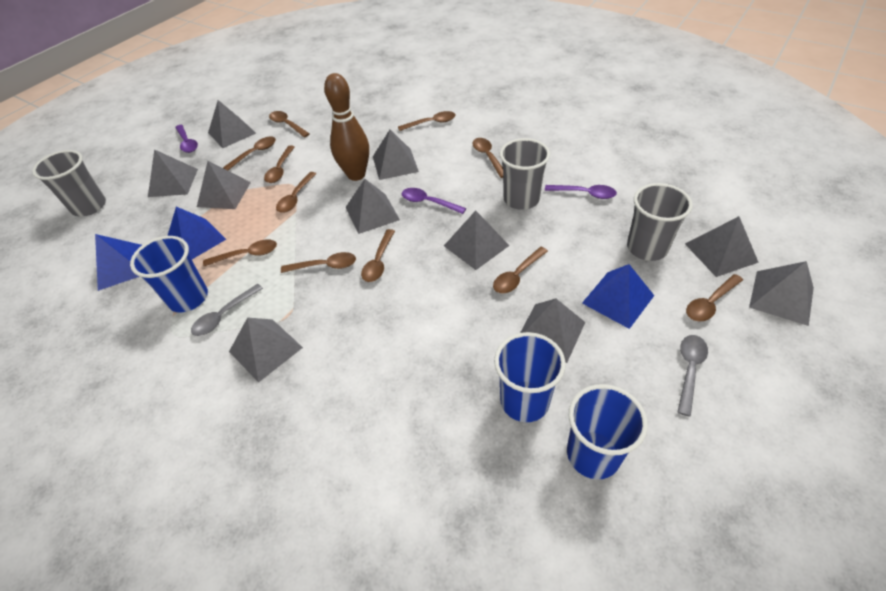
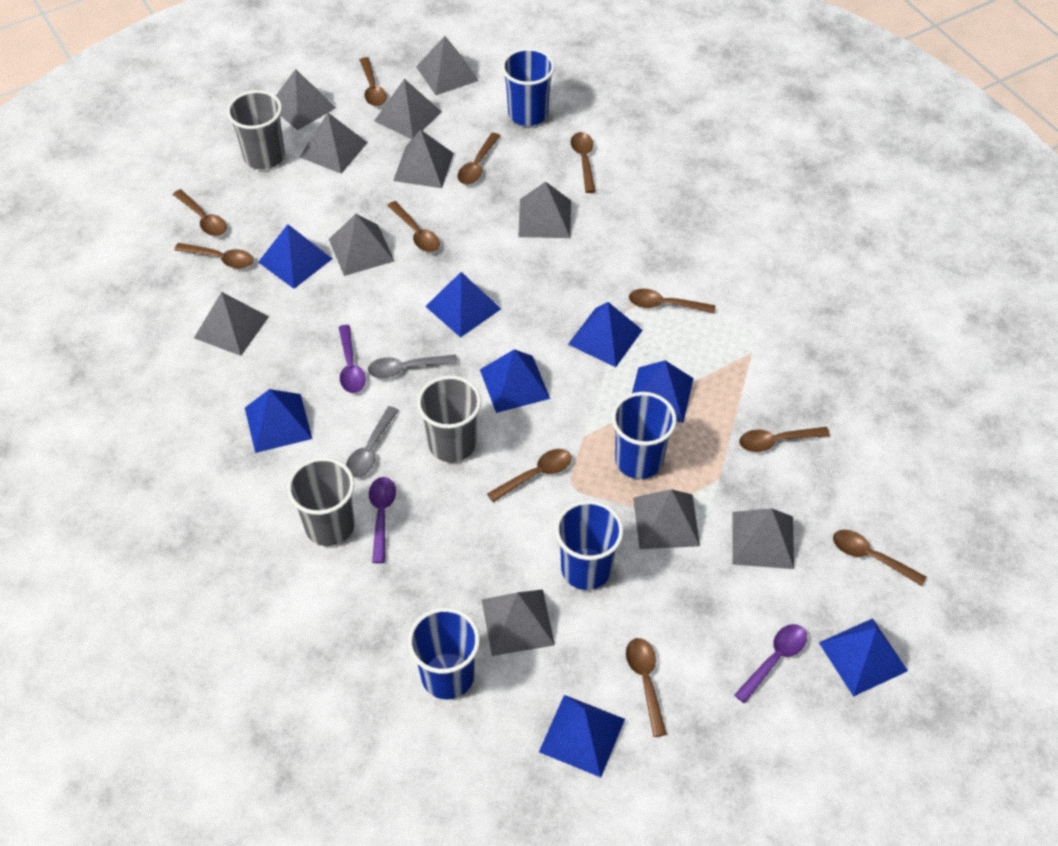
blue cup: 3 -> 4
blue pyramid: 3 -> 8
brown bowling pin: 1 -> 0
grey pyramid: 10 -> 11

